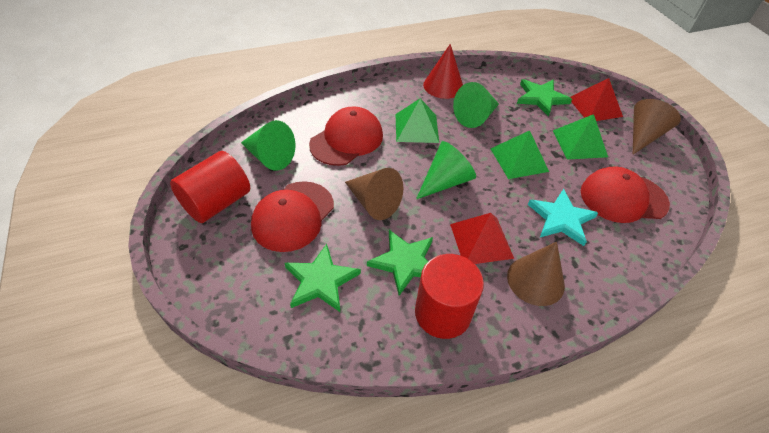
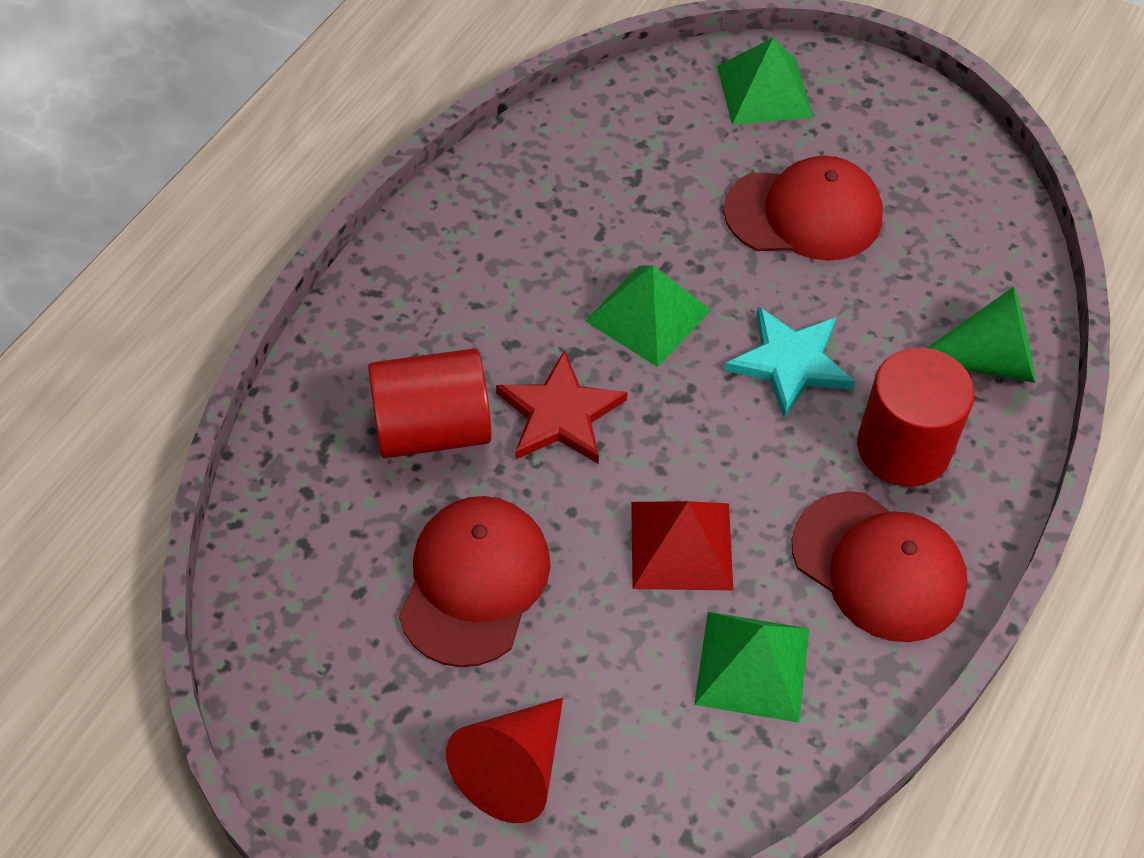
brown cone: 3 -> 0
green cone: 3 -> 1
green star: 3 -> 0
red pyramid: 2 -> 1
red star: 0 -> 1

